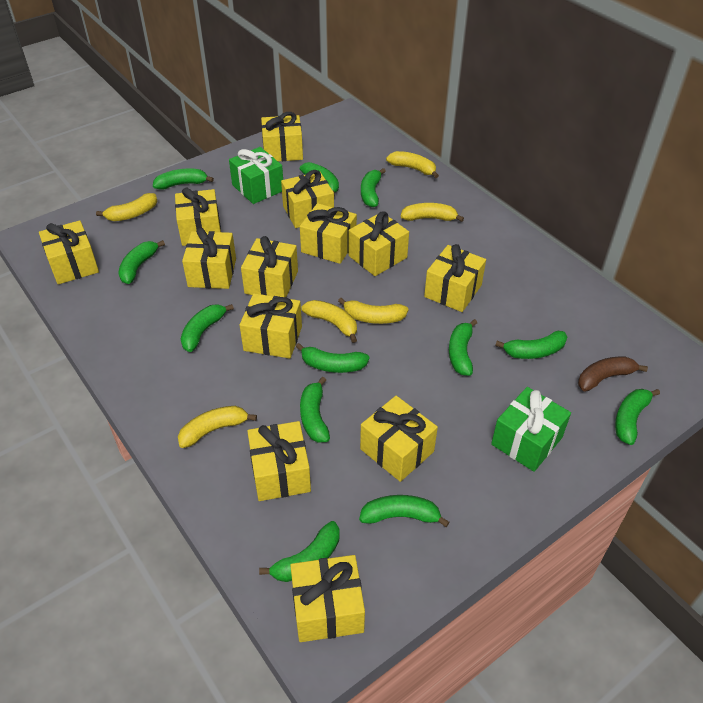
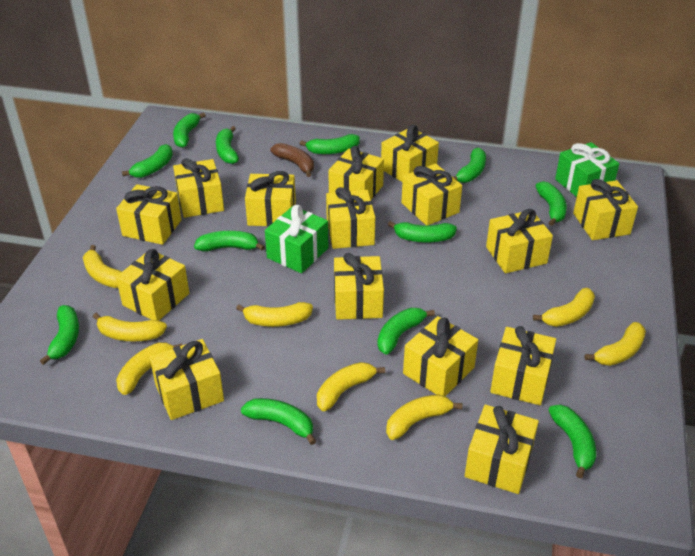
yellow banana: 6 -> 8
yellow gift: 13 -> 15

